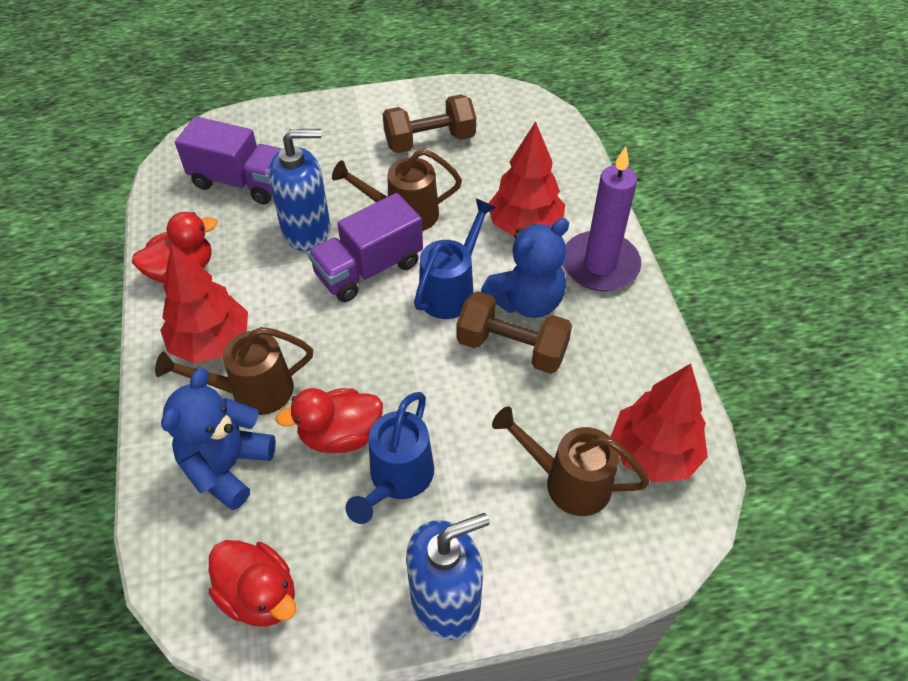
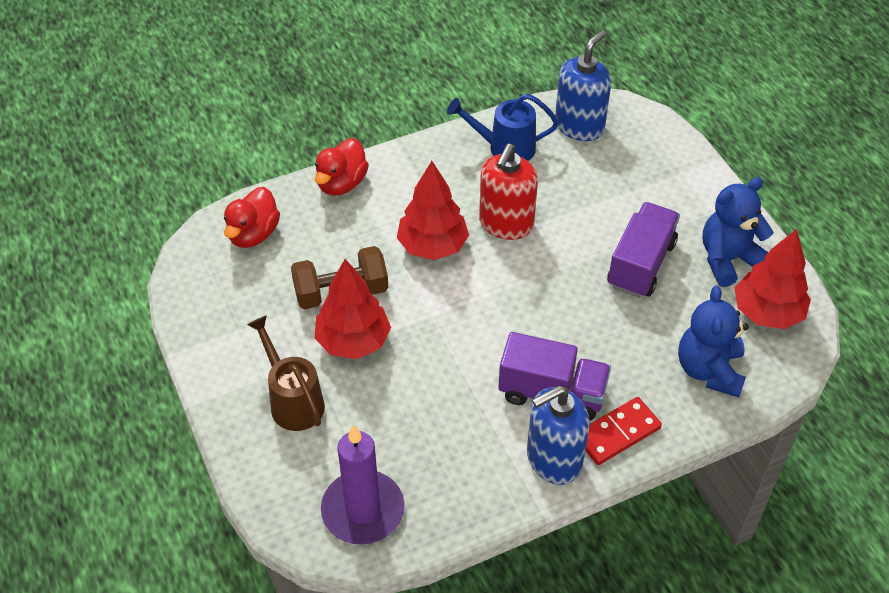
blue watering can: 2 -> 1
brown dumbbell: 2 -> 1
brown watering can: 3 -> 1
red domino: 0 -> 1
red duck: 3 -> 2
red soap dispenser: 0 -> 1

